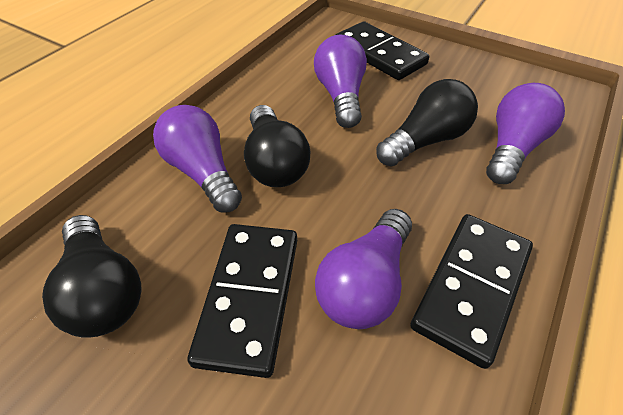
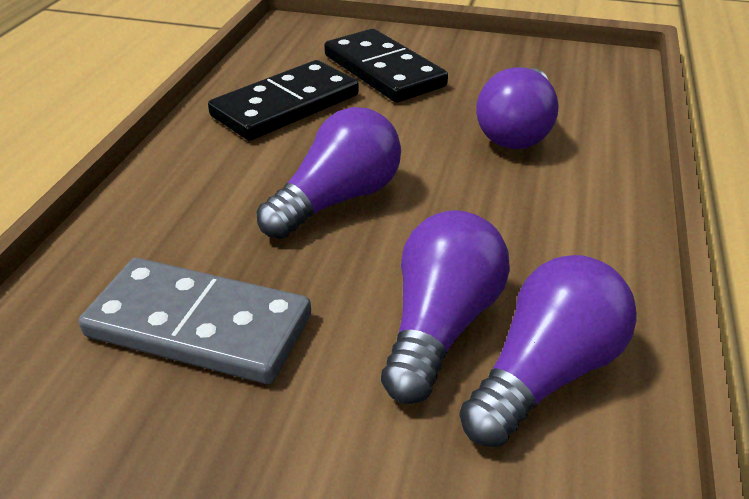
black domino: 3 -> 2
black light bulb: 3 -> 0
grey domino: 0 -> 1

